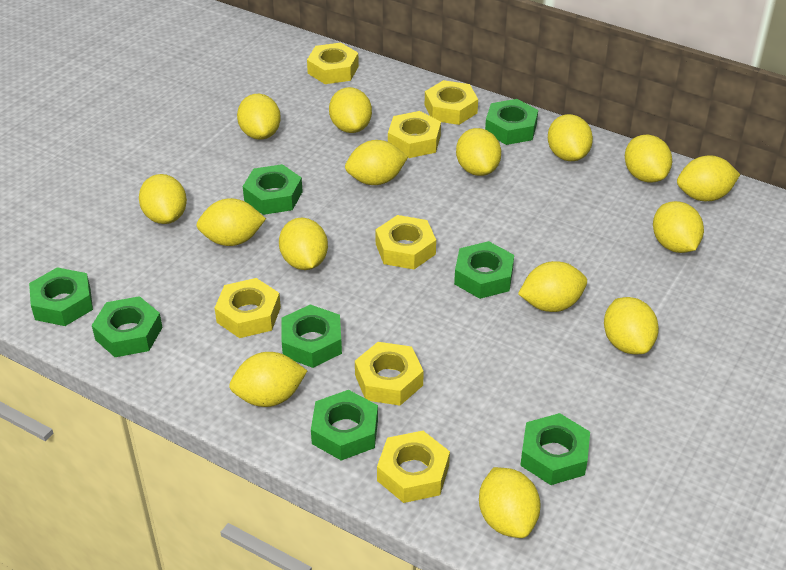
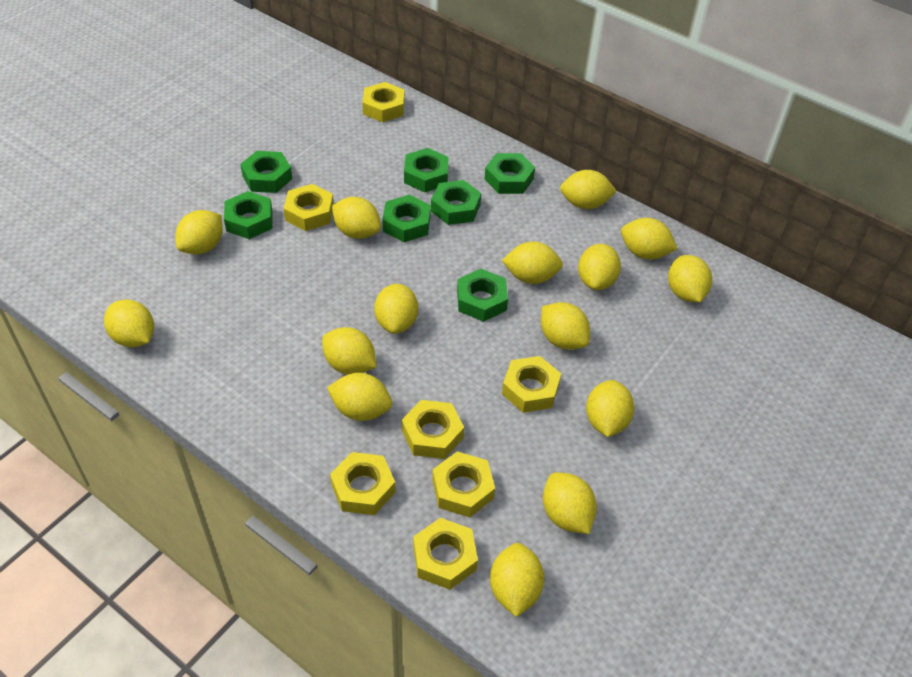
green nut: 8 -> 7

